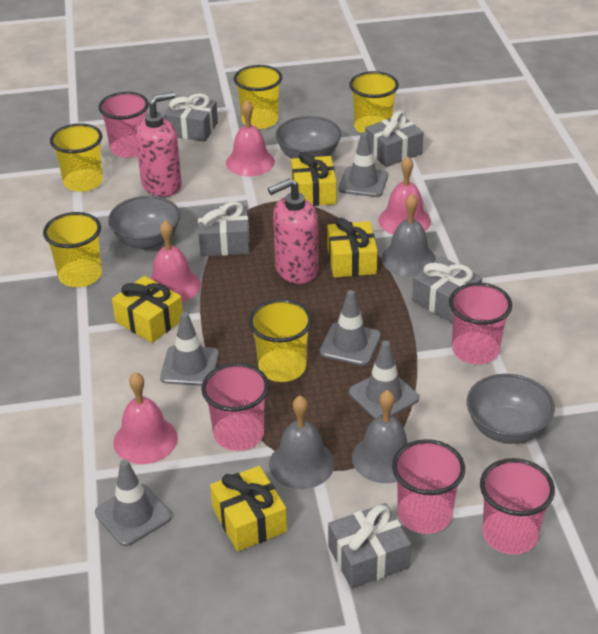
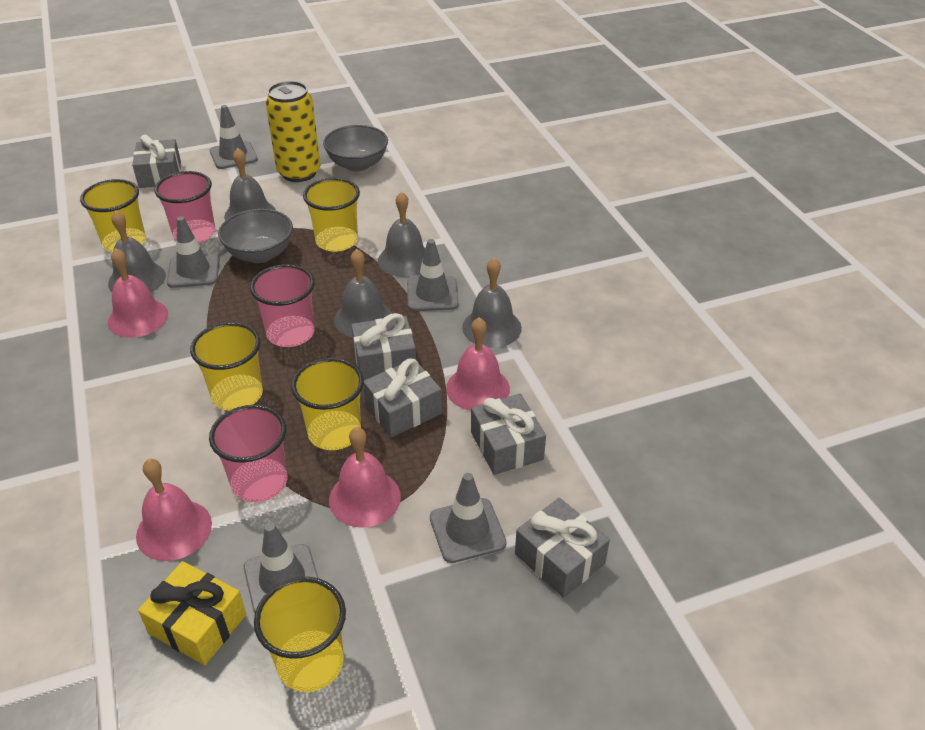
grey bell: 3 -> 5
grey bowl: 3 -> 2
pink cup: 5 -> 3
pink soap dispenser: 2 -> 0
yellow can: 0 -> 1
yellow gift: 4 -> 1

